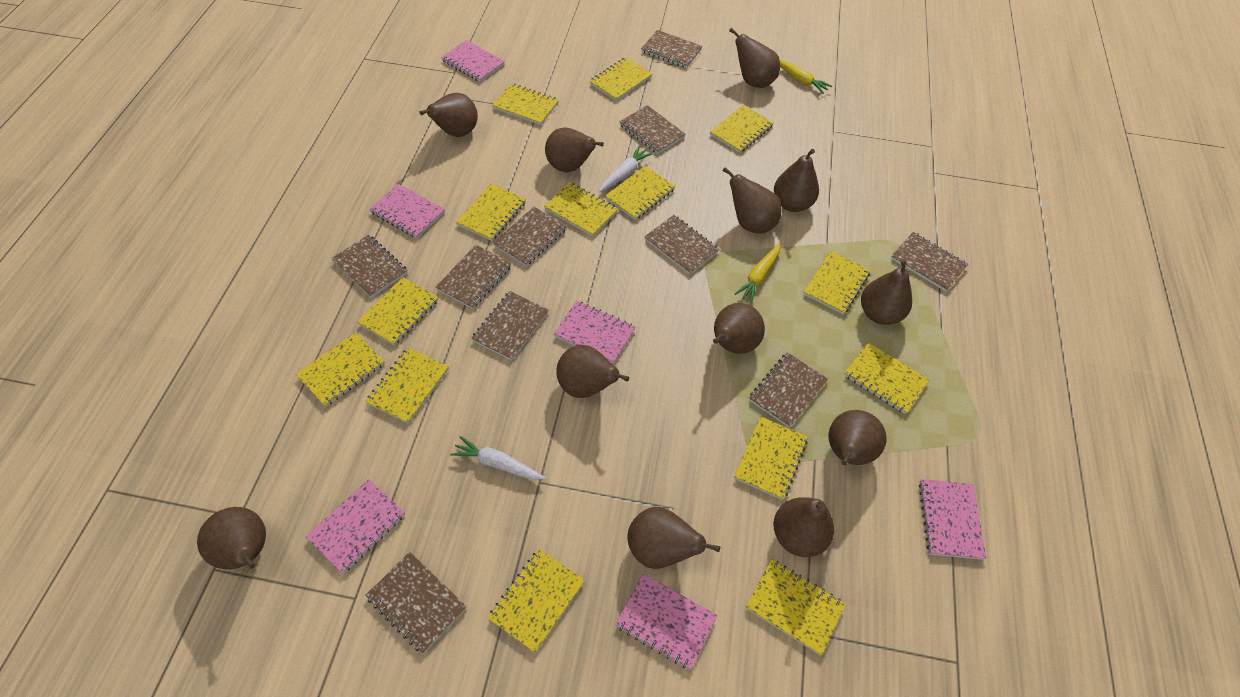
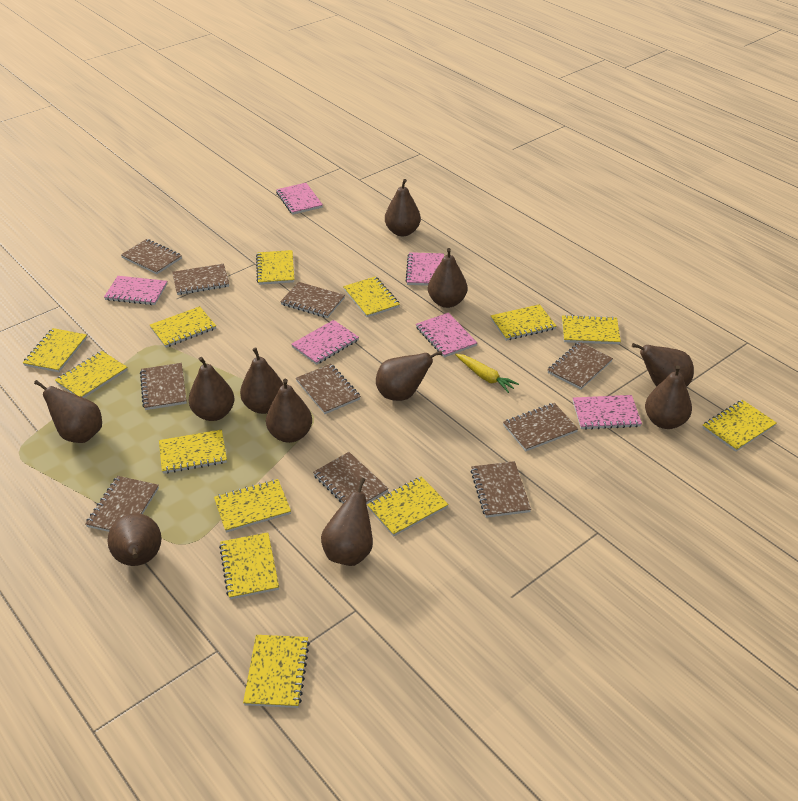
brown pear: 12 -> 11
white carrot: 2 -> 0
yellow carrot: 2 -> 1
yellow notebook: 14 -> 13

